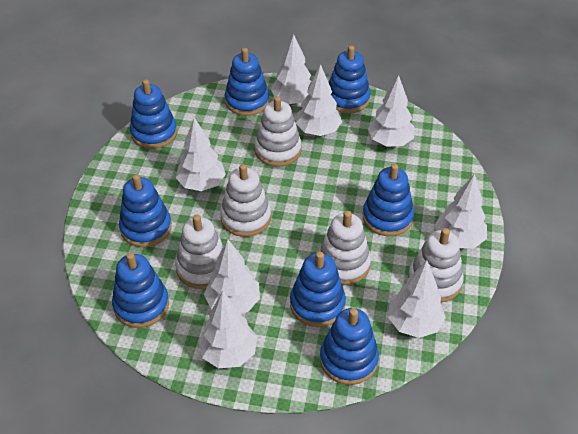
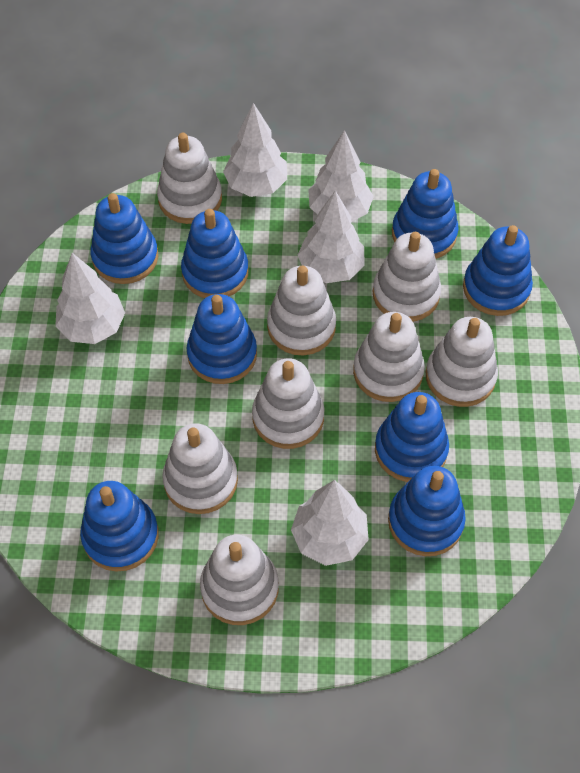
white stacking toy: 5 -> 8
white tree: 8 -> 5

